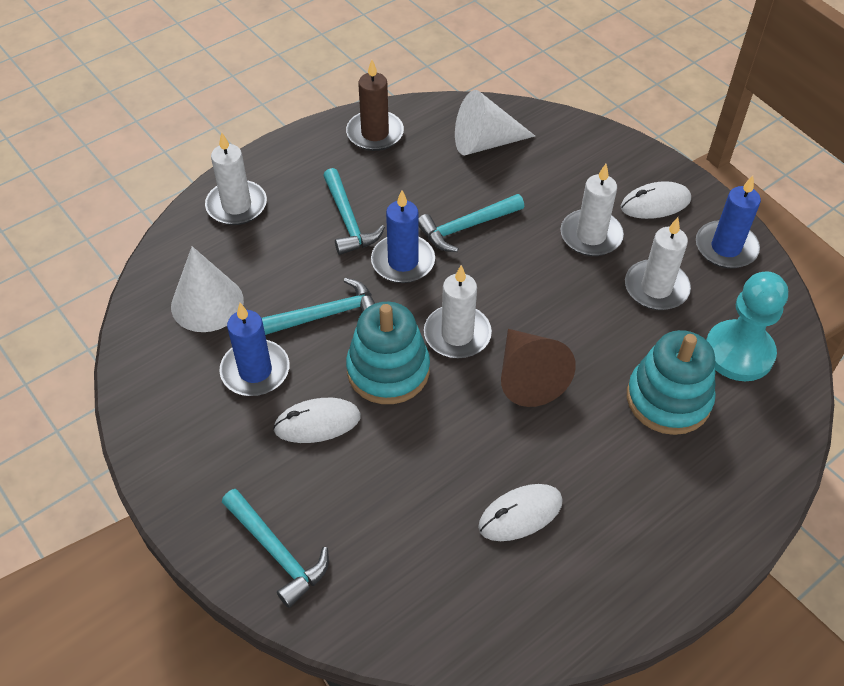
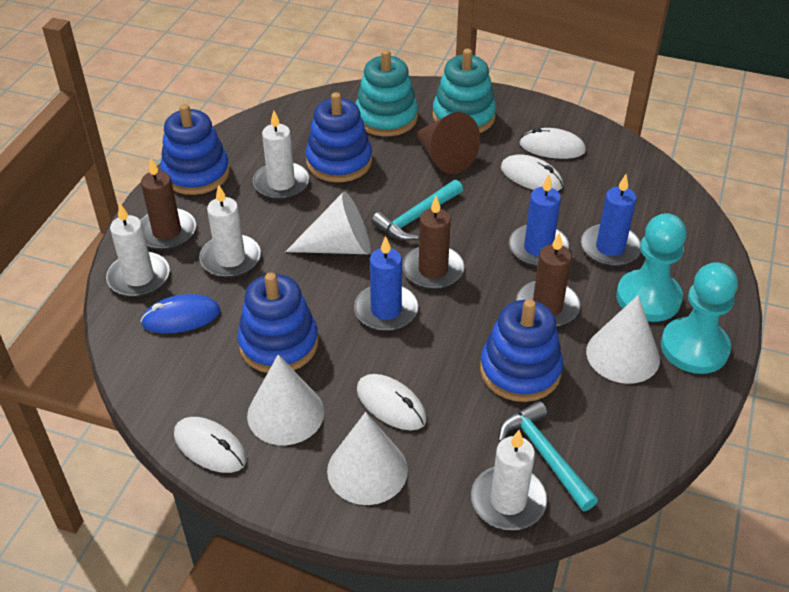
blue mouse: 0 -> 1
blue stacking toy: 0 -> 4
brown candle: 1 -> 3
turquoise hammer: 4 -> 2
turquoise pawn: 1 -> 2
white cone: 2 -> 4
white mouse: 3 -> 4

